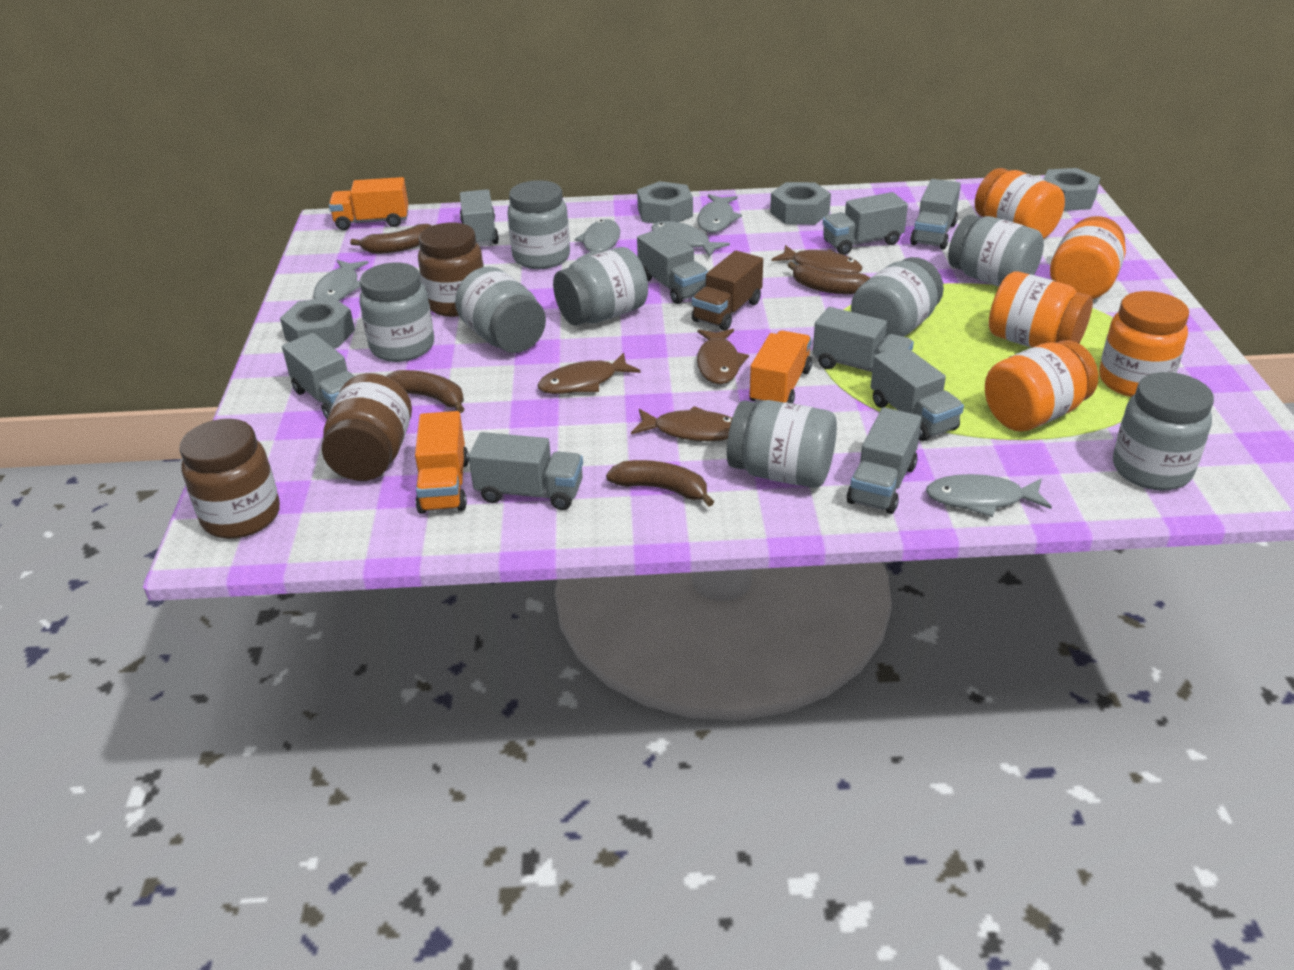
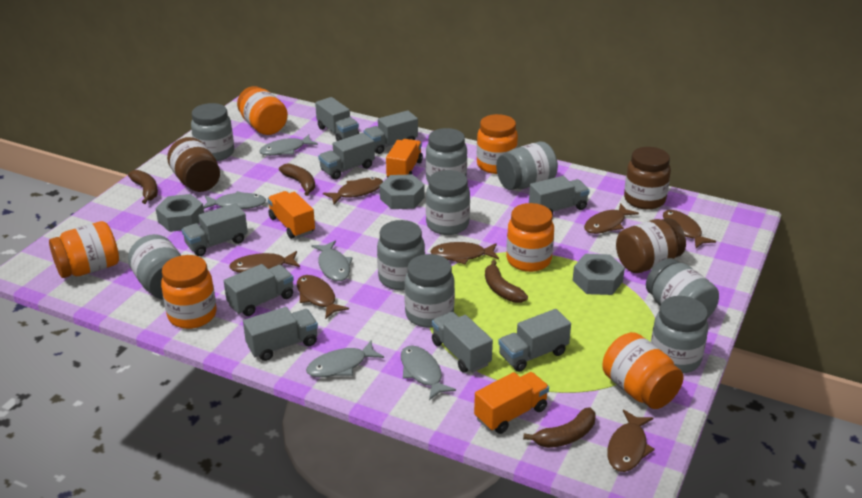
brown fish: 4 -> 7
brown truck: 1 -> 0
grey jar: 8 -> 9
grey nut: 4 -> 3
orange jar: 5 -> 6

